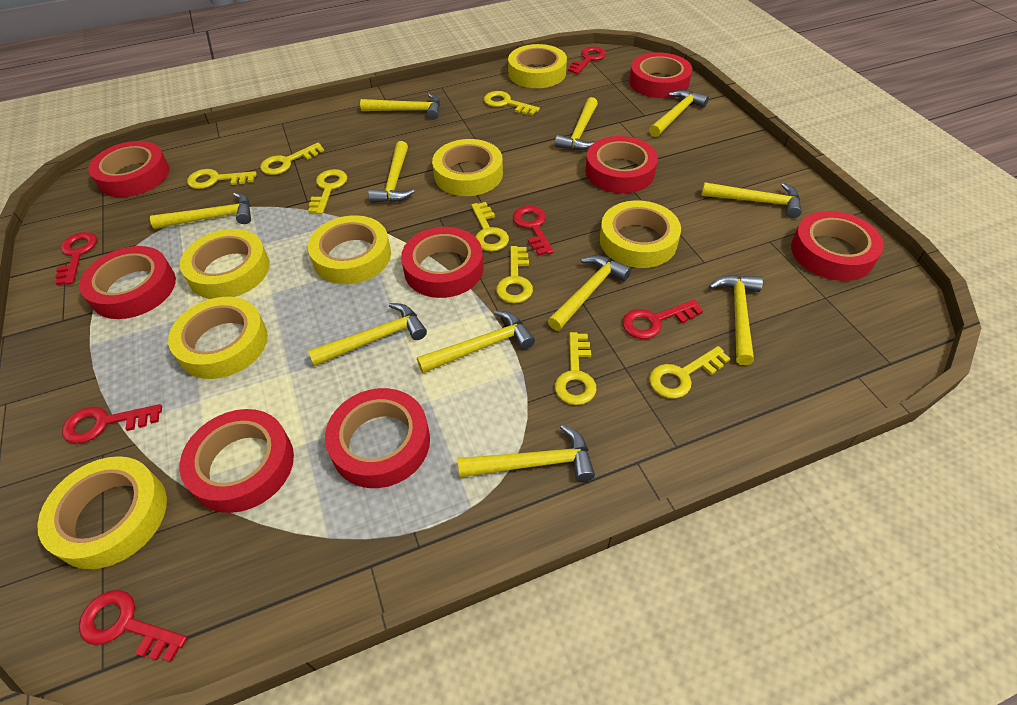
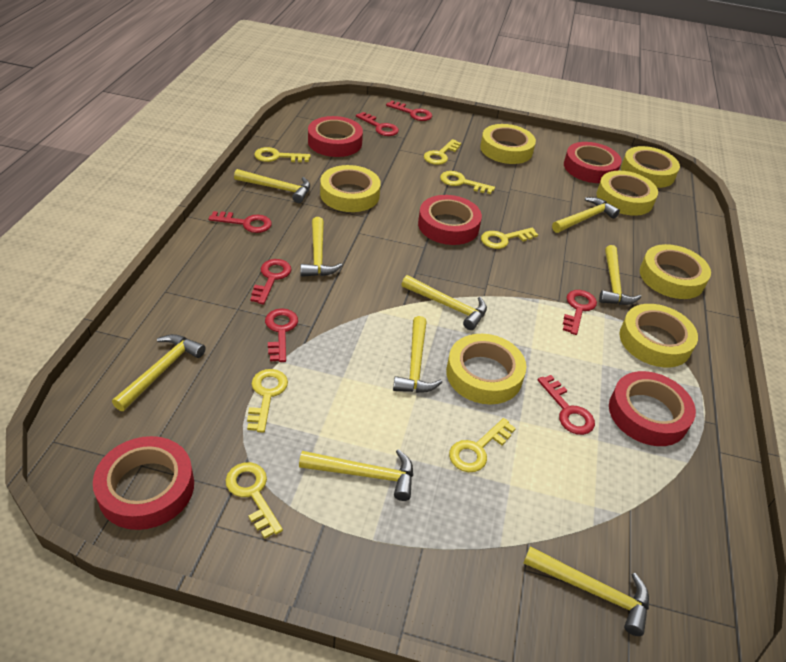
red key: 6 -> 7
red tape: 8 -> 5
yellow hammer: 11 -> 9
yellow key: 8 -> 7

